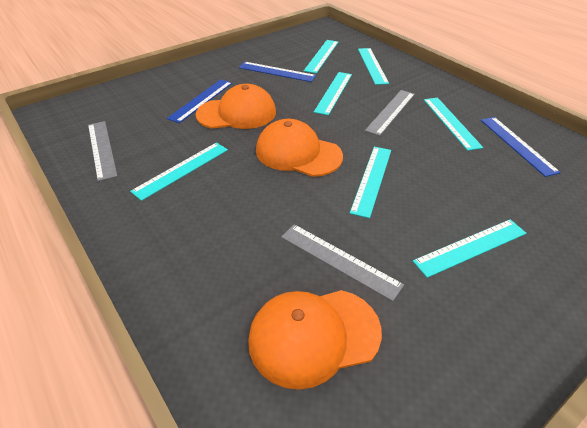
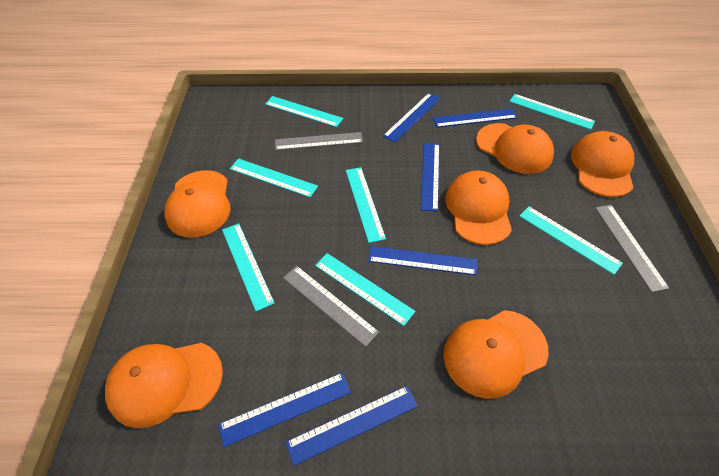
blue ruler: 3 -> 6
orange cap: 3 -> 6

